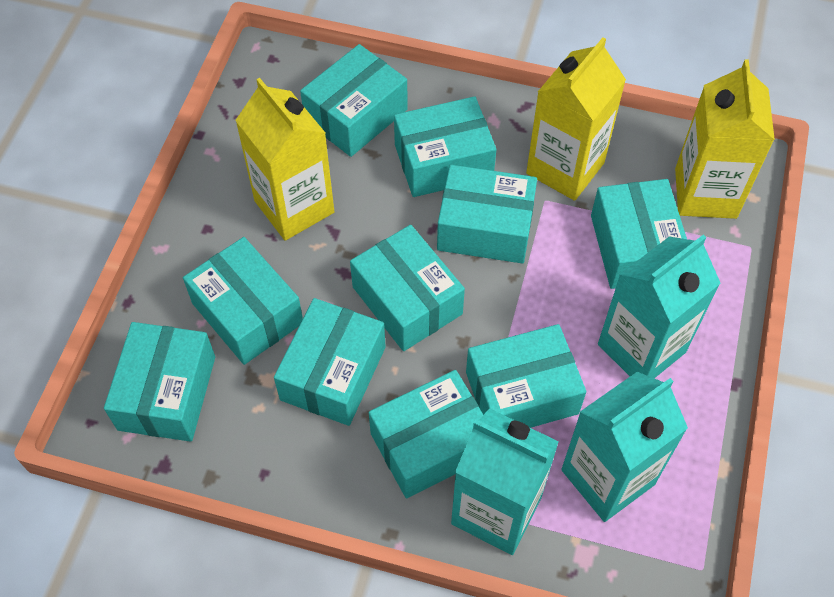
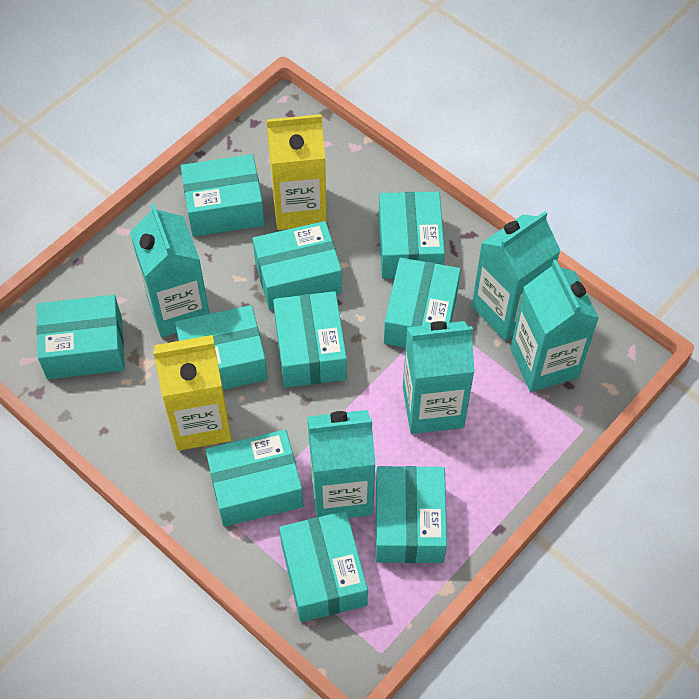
turquoise carton: 3 -> 5
yellow carton: 3 -> 2

